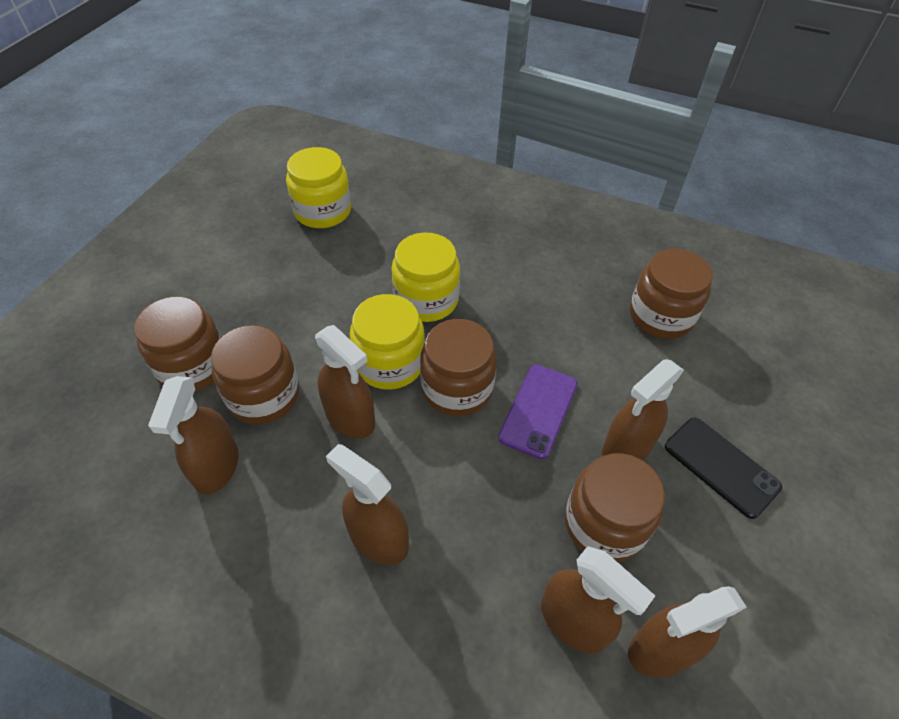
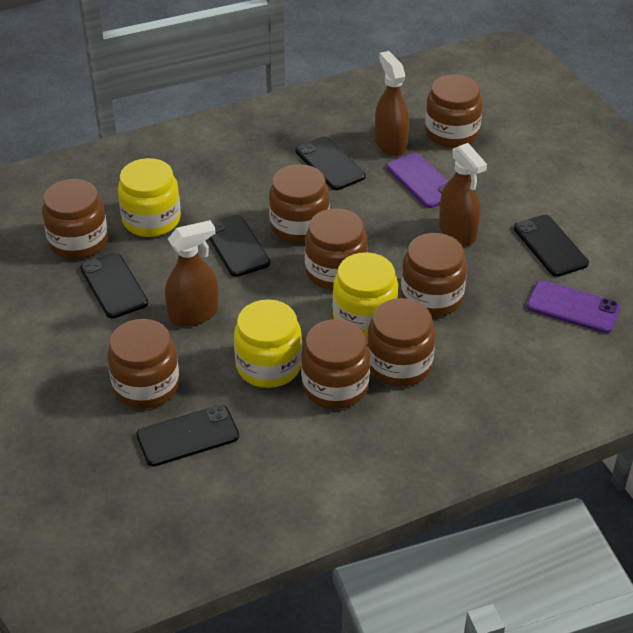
black phone: 1 -> 5
brown jar: 5 -> 8
brown spray bottle: 6 -> 3
purple phone: 1 -> 2

